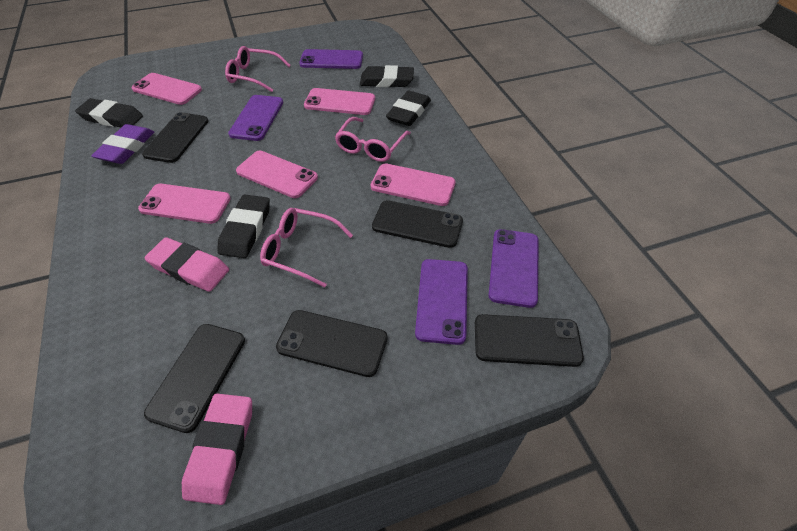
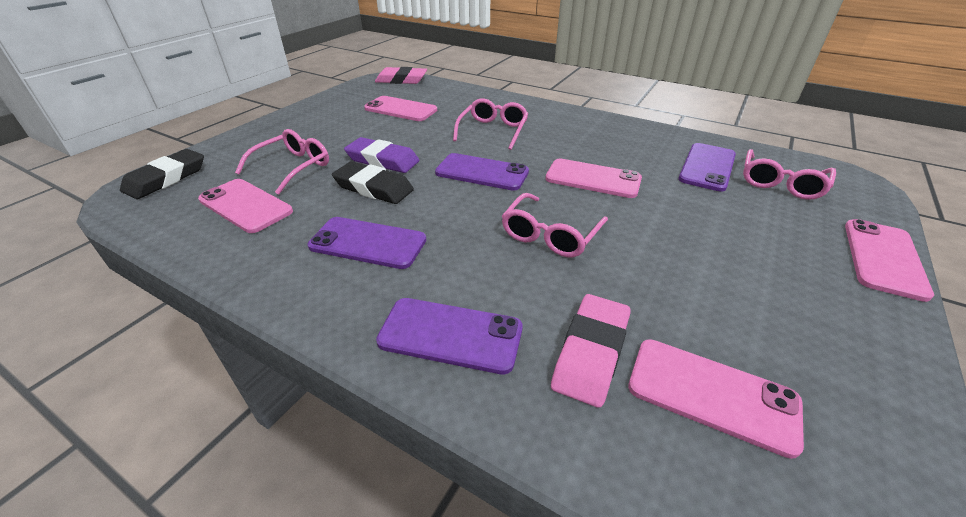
black eraser: 4 -> 2
black phone: 5 -> 0
pink glasses: 3 -> 4

